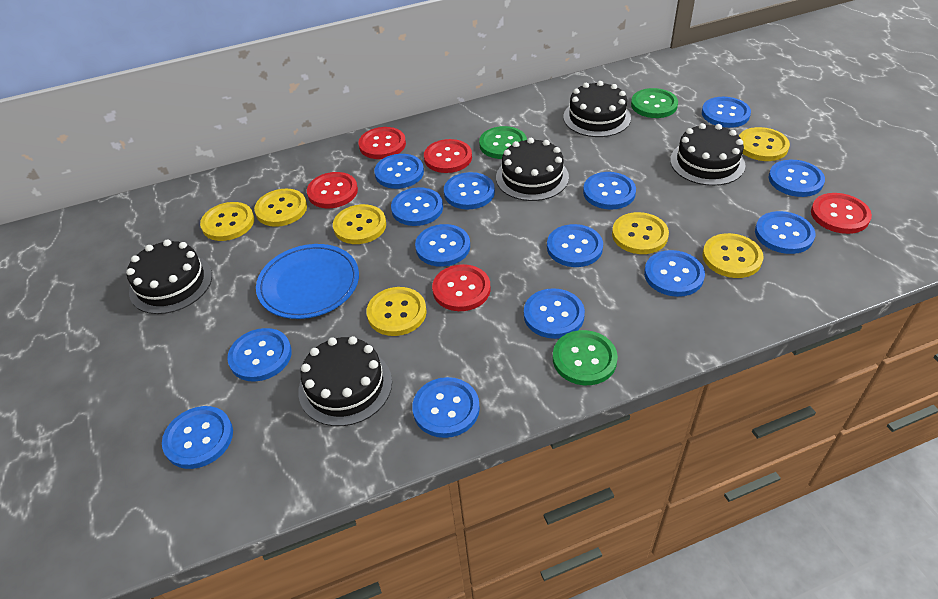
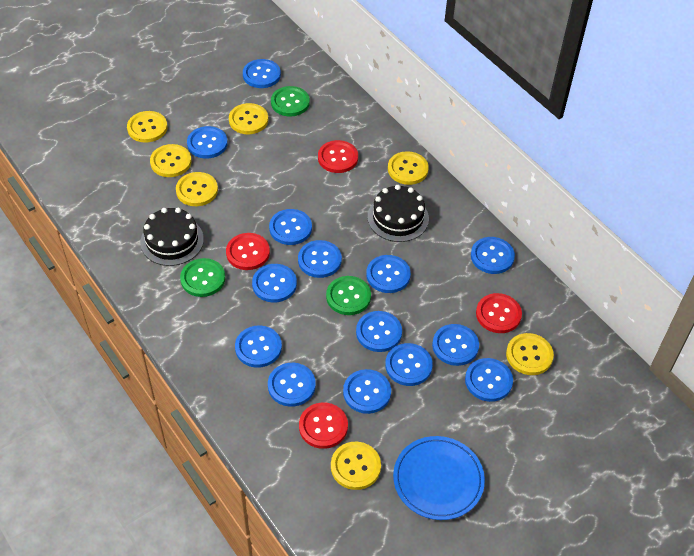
black cake: 5 -> 2
red button: 5 -> 4

